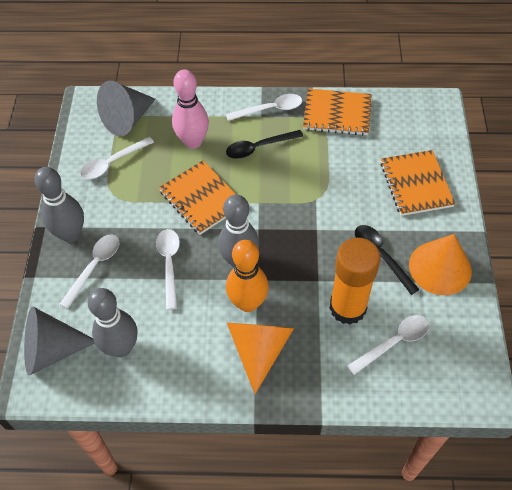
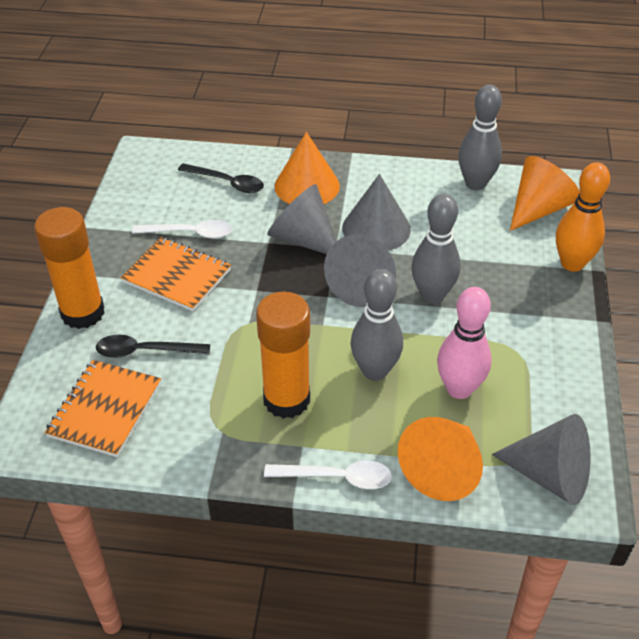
grey cone: 2 -> 4
orange cone: 2 -> 3
orange glue stick: 1 -> 2
orange notebook: 3 -> 2
white spoon: 5 -> 2

